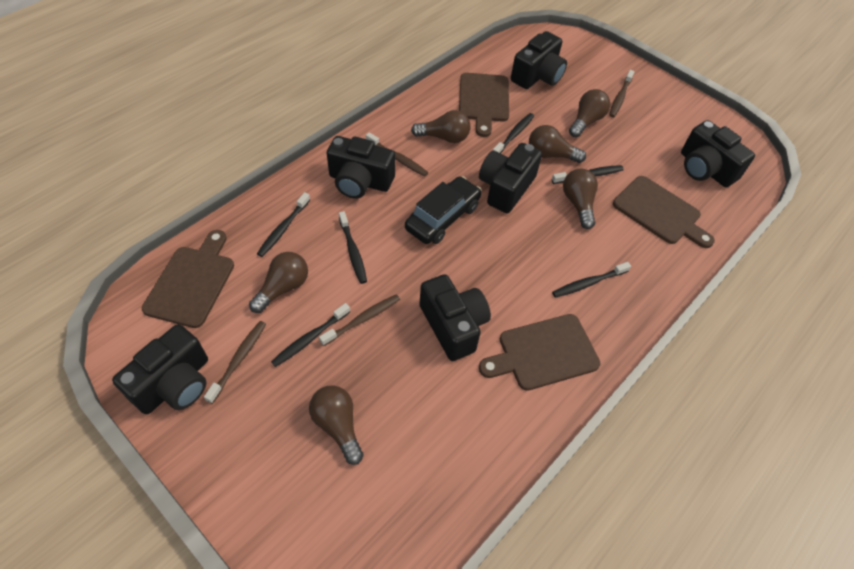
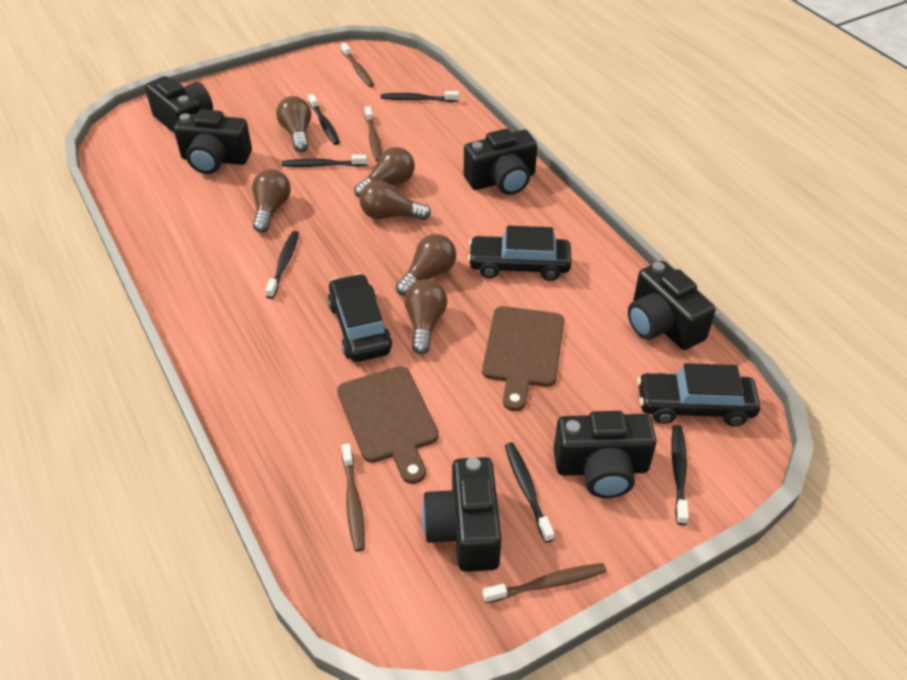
black car: 1 -> 3
brown cutting board: 4 -> 2

